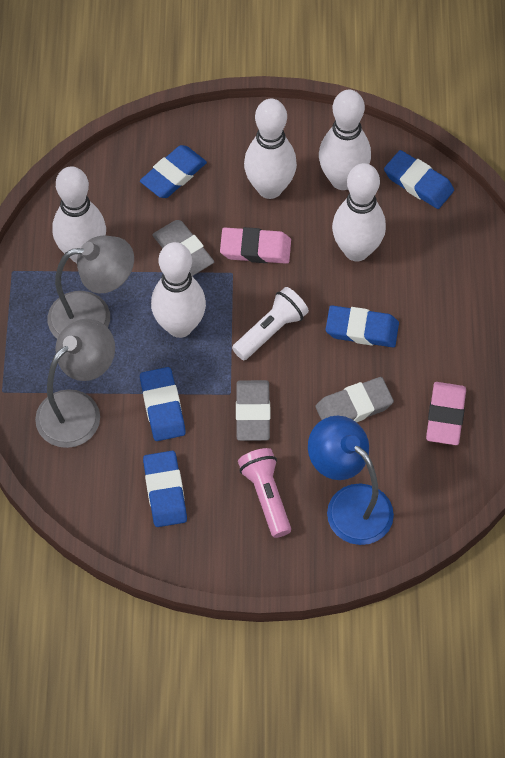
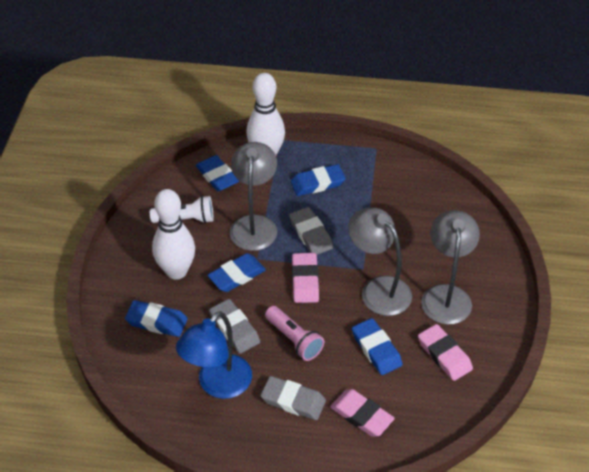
grey lamp: 2 -> 3
pink eraser: 2 -> 3
white bowling pin: 5 -> 2

